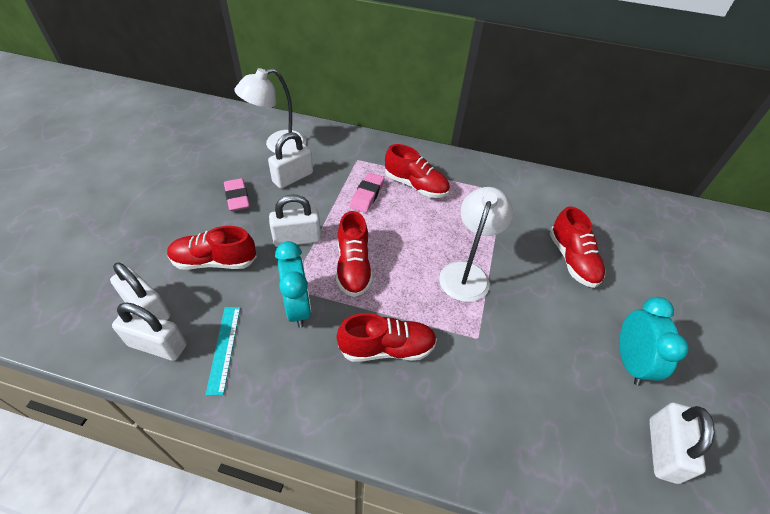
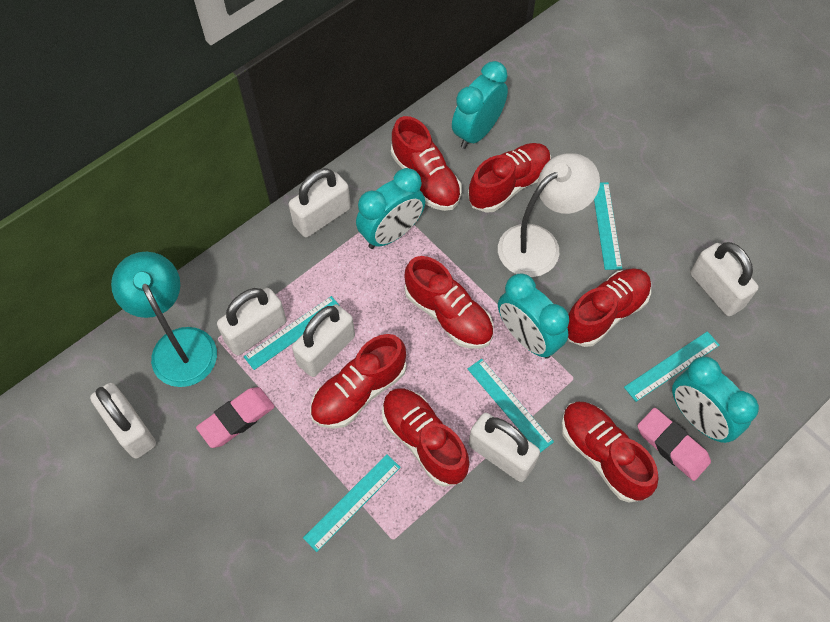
red shoe: 5 -> 7
turquoise clock: 2 -> 4
turquoise lamp: 0 -> 1
turquoise ruler: 1 -> 5
white lamp: 2 -> 1
white padlock: 5 -> 6

